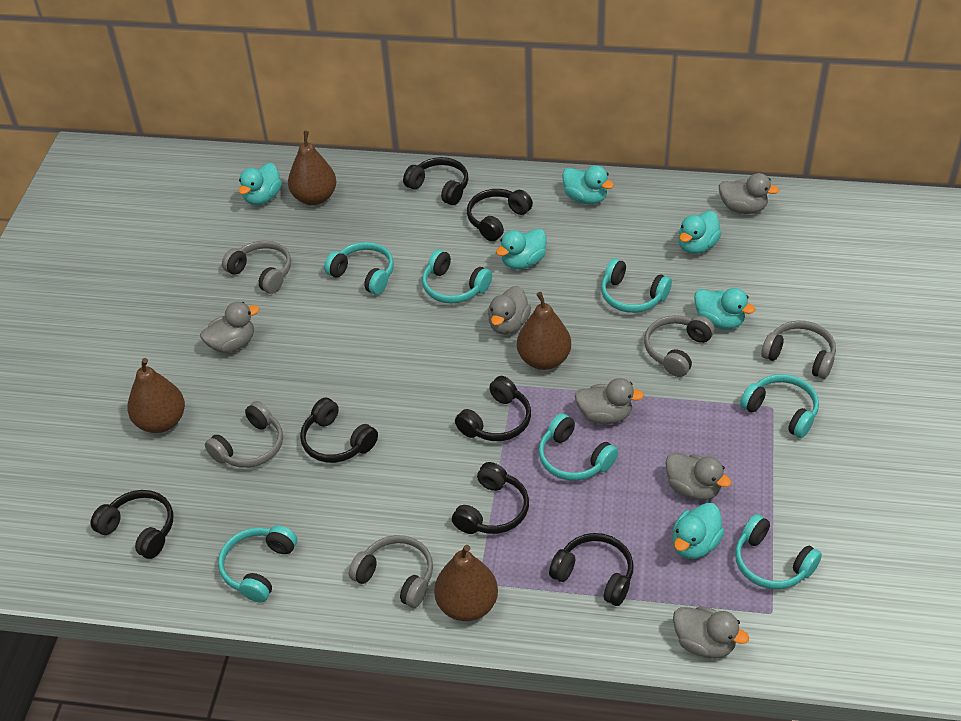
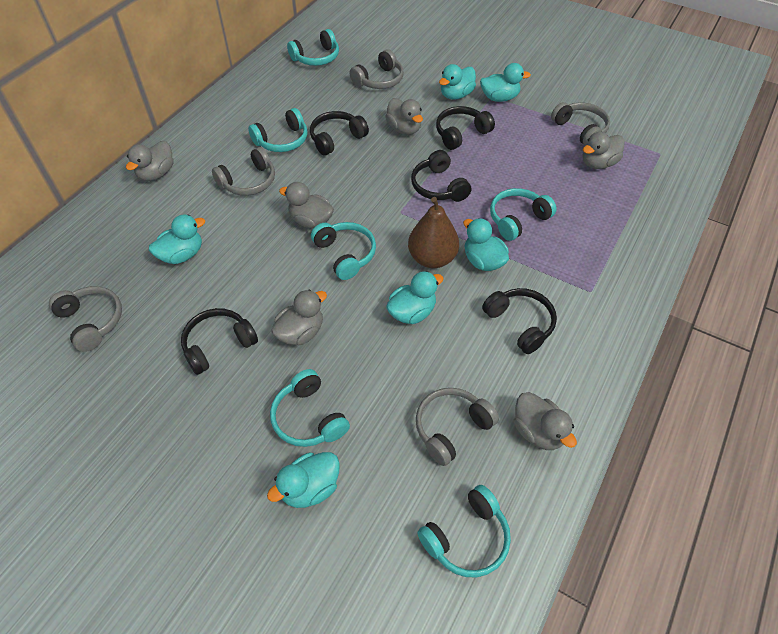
black headphones: 7 -> 5
brown pear: 4 -> 1
turquoise headphones: 7 -> 6

